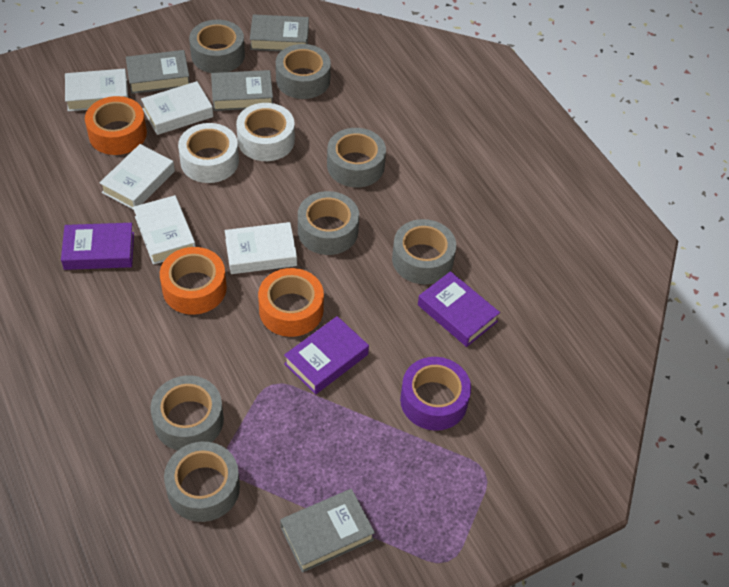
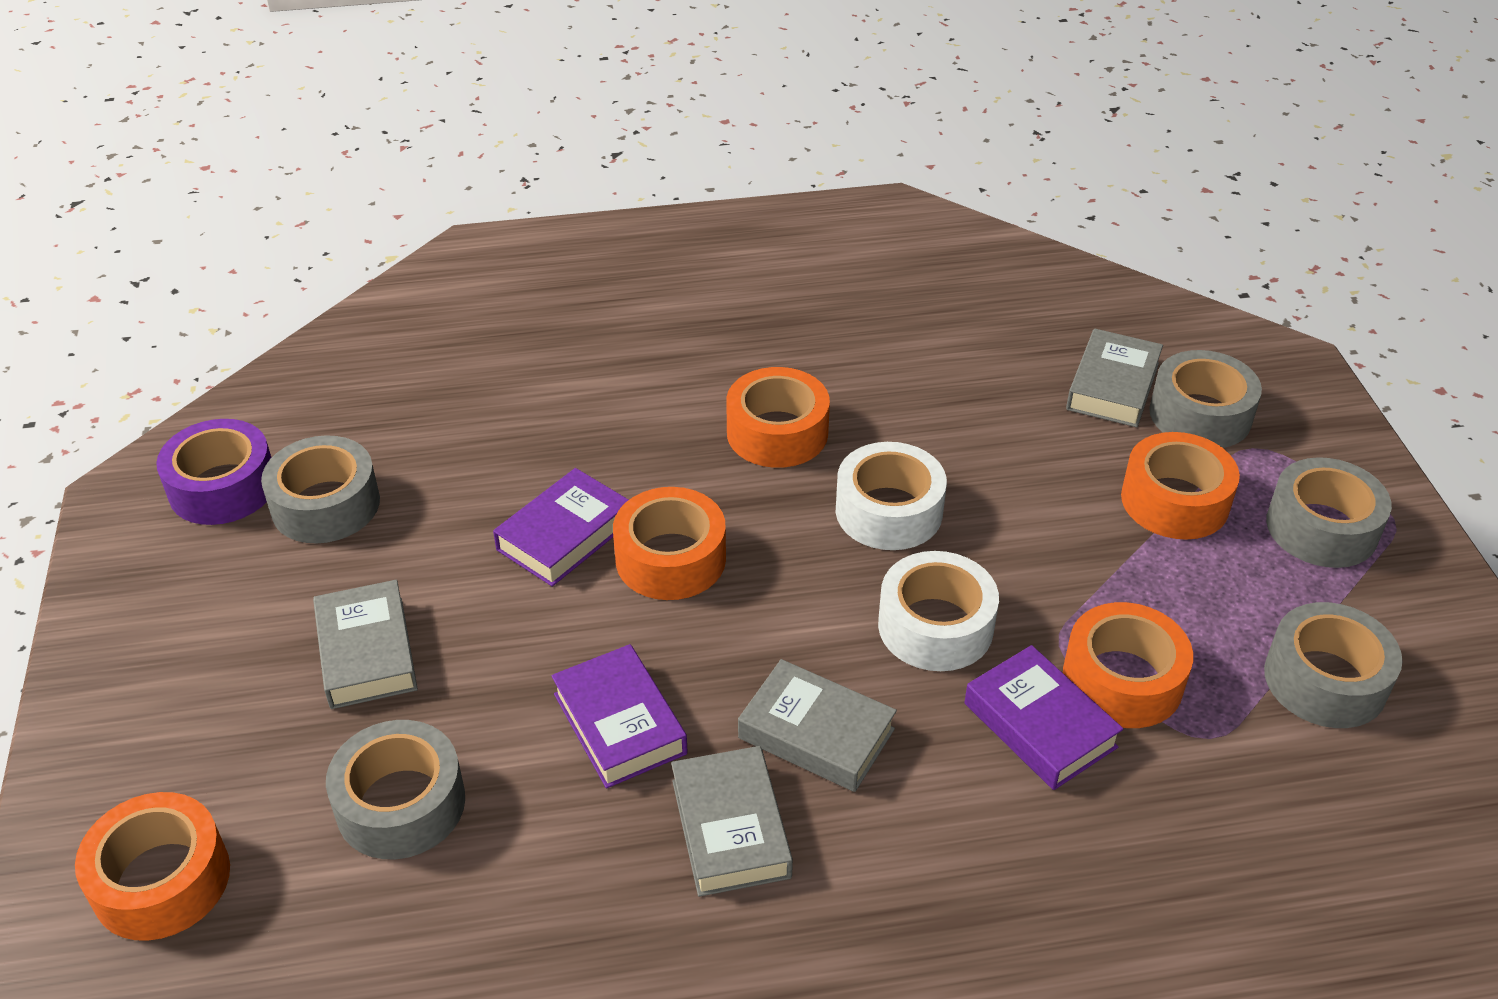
grey tape: 7 -> 5
orange tape: 3 -> 5
white book: 5 -> 0

